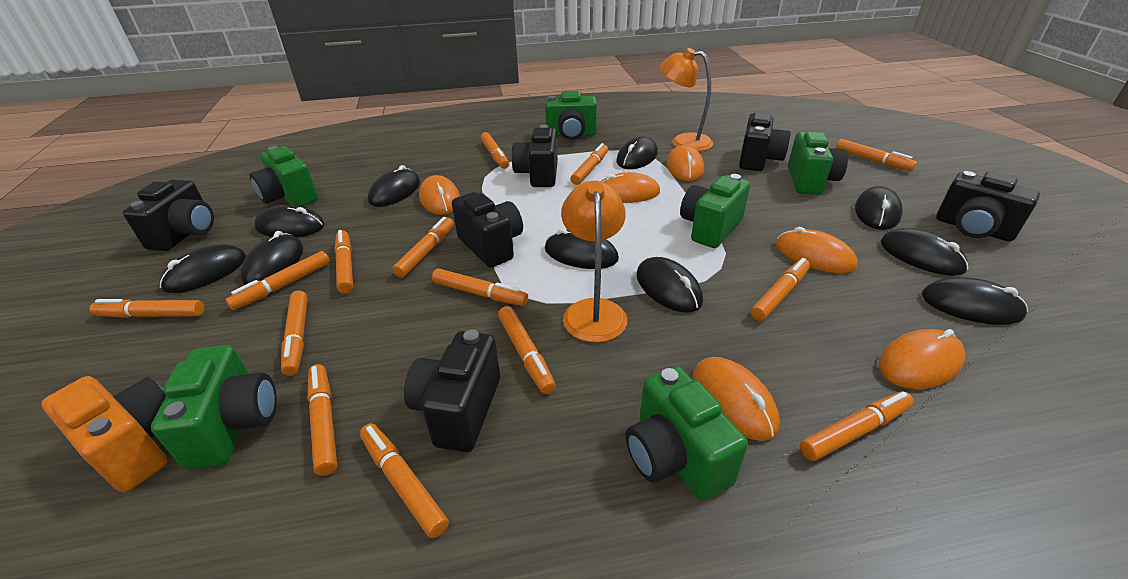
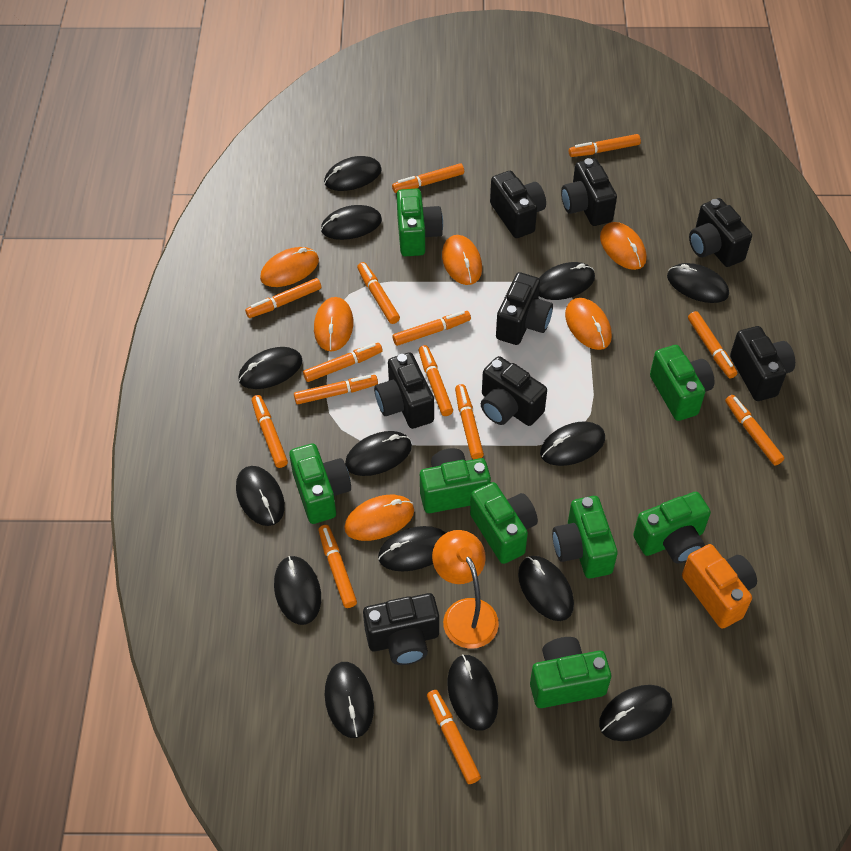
black camera: 6 -> 8
black mouse: 10 -> 14
green camera: 6 -> 8
orange lamp: 2 -> 1

